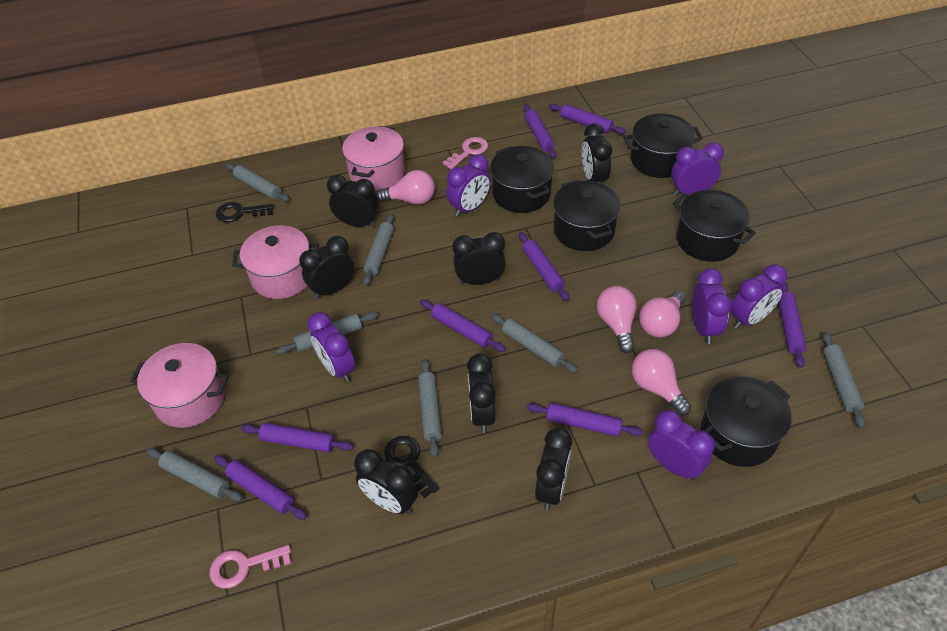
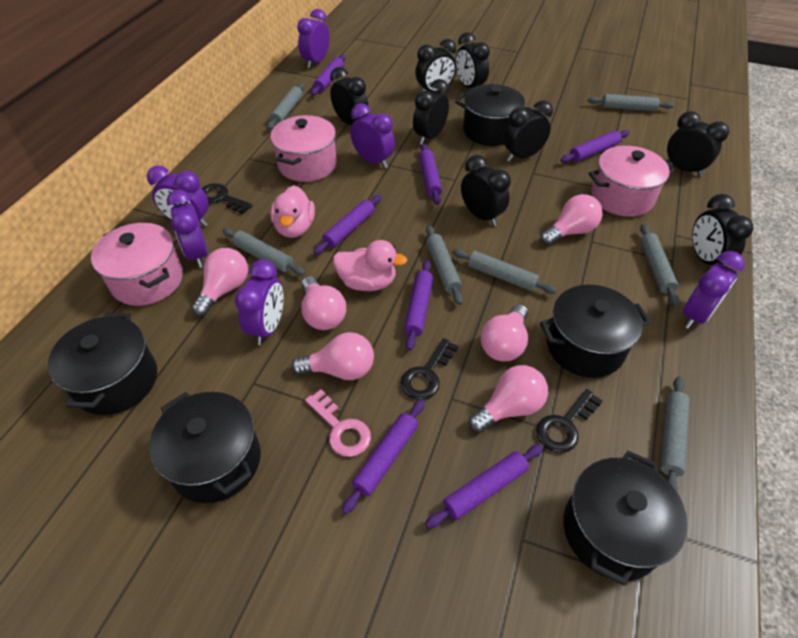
black clock: 7 -> 8
black key: 2 -> 3
pink duck: 0 -> 2
pink key: 2 -> 1
pink light bulb: 4 -> 6
purple rolling pin: 8 -> 7

